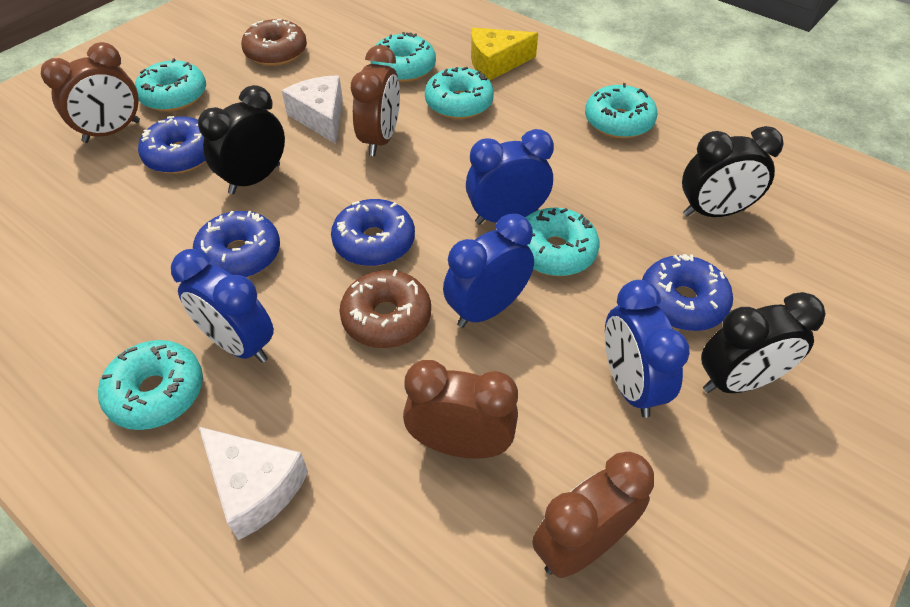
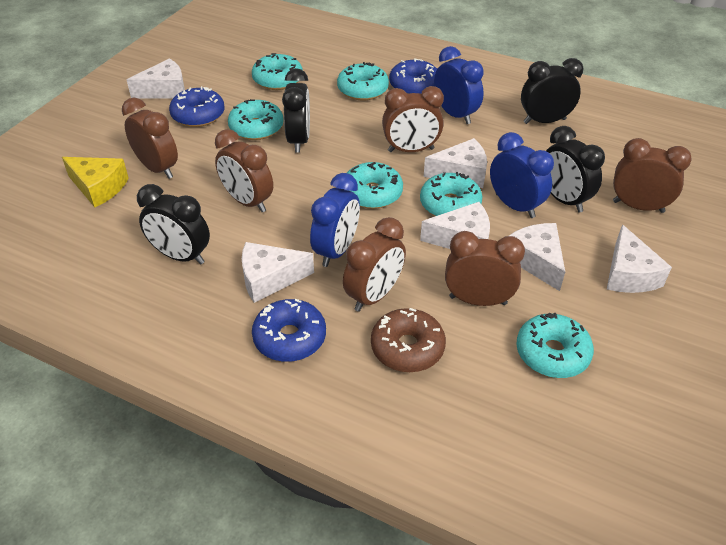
black clock: 3 -> 4
blue clock: 4 -> 3
blue donut: 4 -> 3
brown clock: 4 -> 6
brown donut: 2 -> 1
white cheese: 2 -> 6

